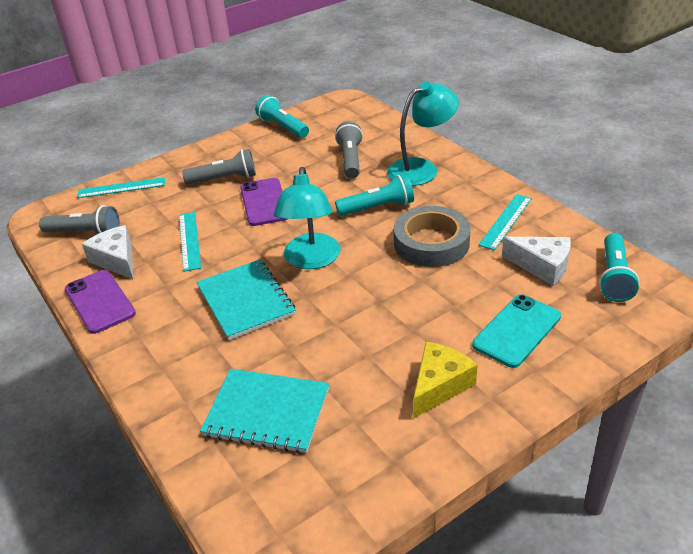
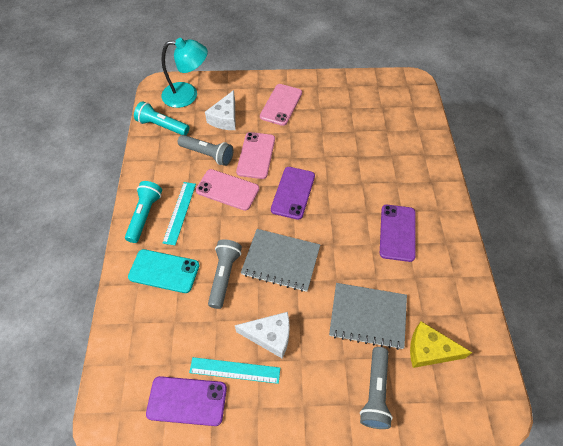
grey notebook: 0 -> 2
grey tape: 1 -> 0
pink phone: 0 -> 3
purple phone: 2 -> 3
turquoise flashlight: 3 -> 2
turquoise lamp: 2 -> 1
turquoise notebook: 2 -> 0
turquoise ruler: 3 -> 2

